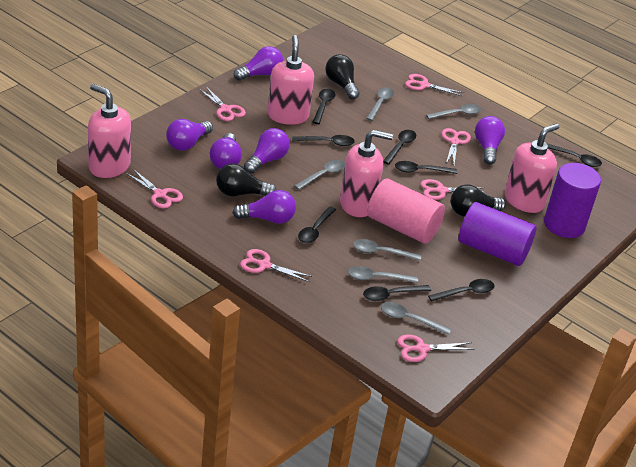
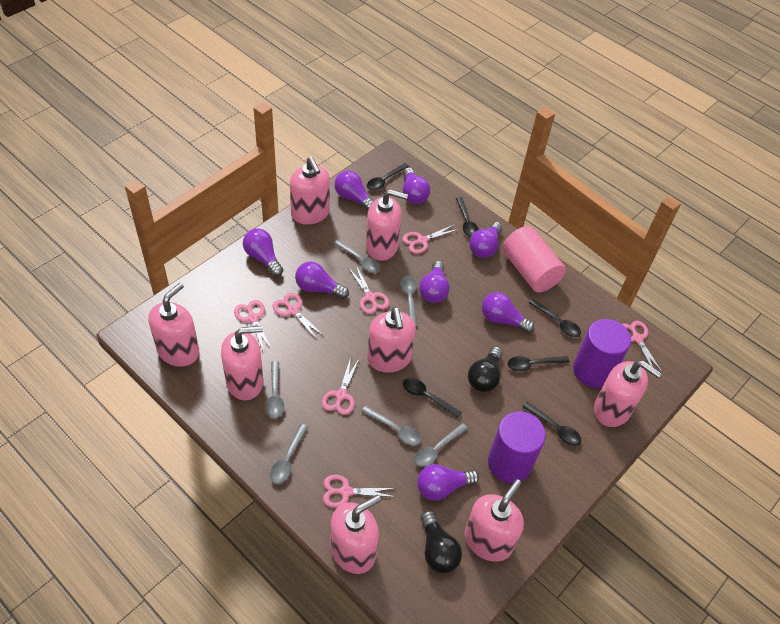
black light bulb: 3 -> 2
black spoon: 8 -> 6
pink soap dispenser: 4 -> 8
purple light bulb: 6 -> 8

